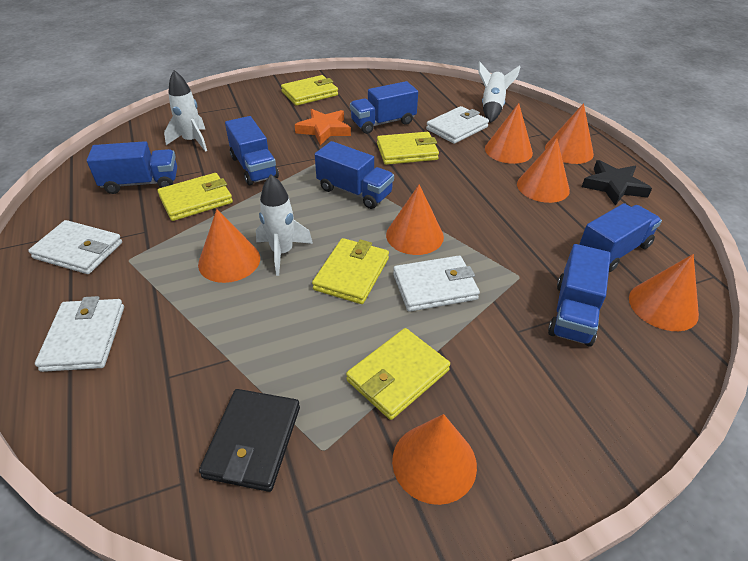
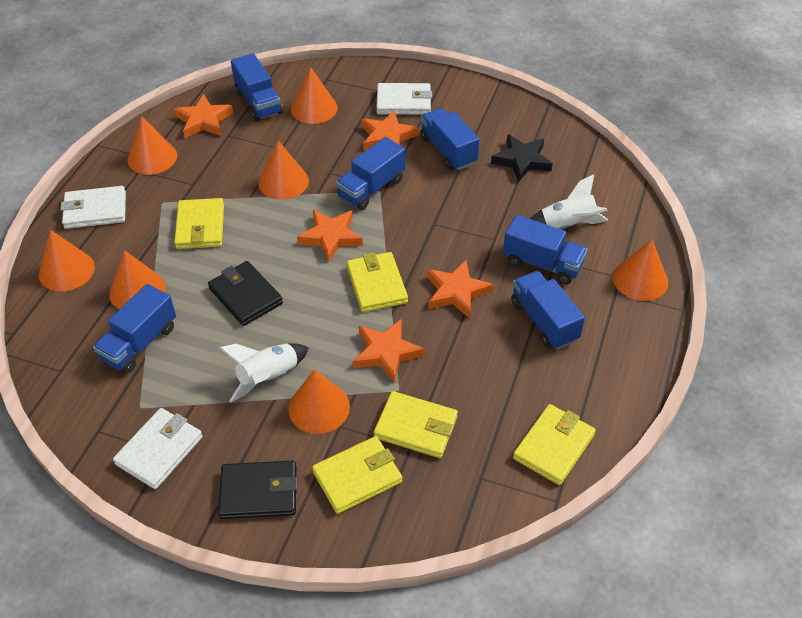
black wallet: 1 -> 2
orange star: 1 -> 5
white rocket: 3 -> 2
white wallet: 4 -> 3

